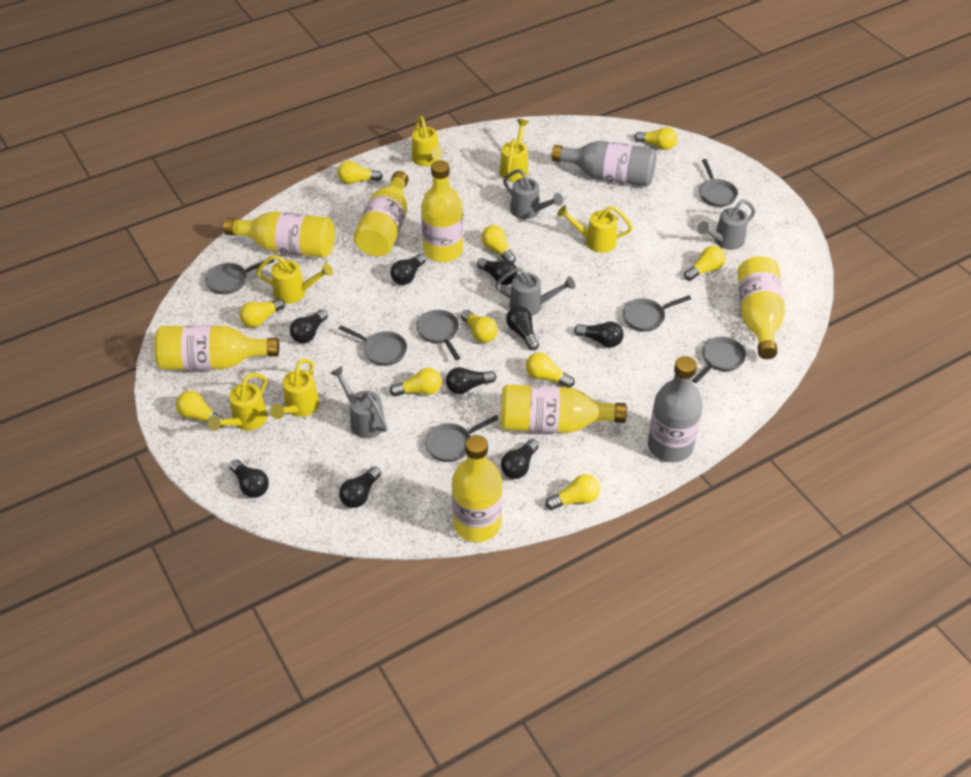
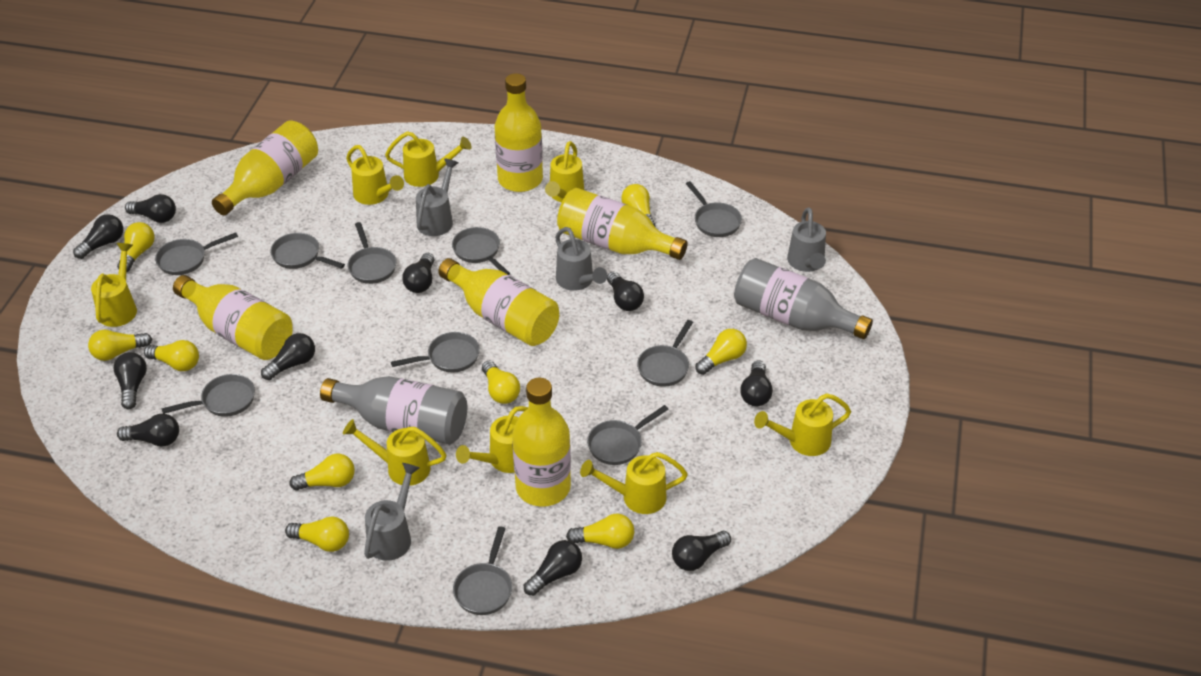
black light bulb: 9 -> 10
grey pan: 7 -> 10
yellow bottle: 7 -> 6
yellow light bulb: 10 -> 9
yellow watering can: 6 -> 8

